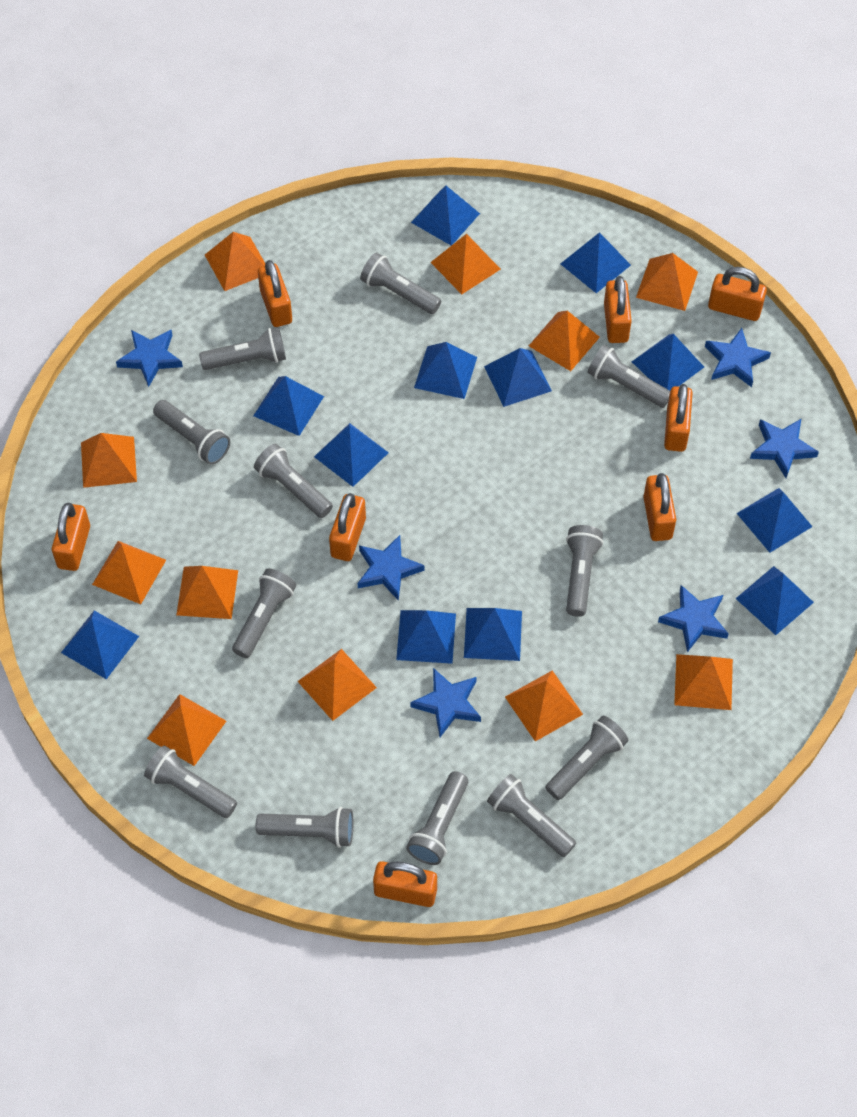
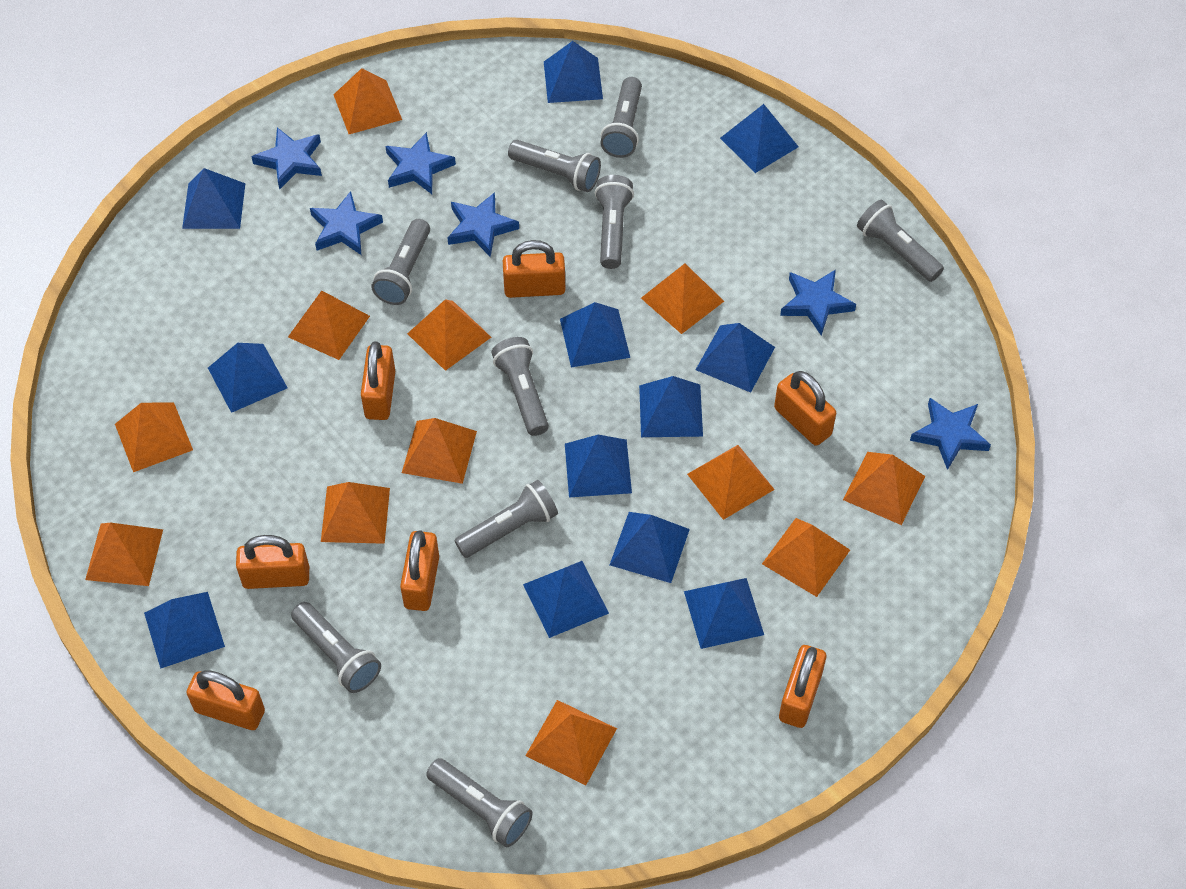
grey flashlight: 12 -> 9
orange padlock: 8 -> 7
orange pyramid: 11 -> 12

